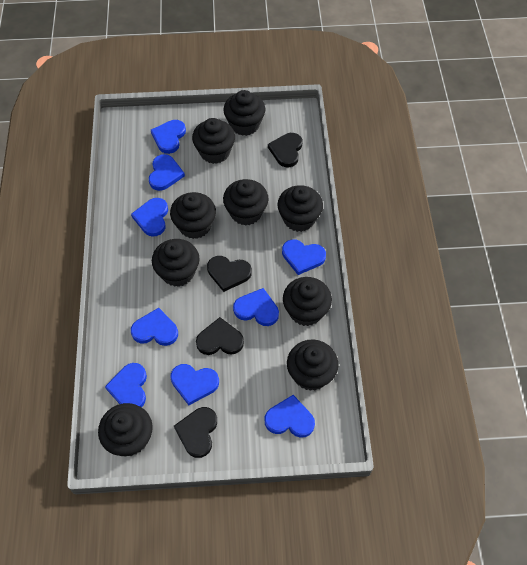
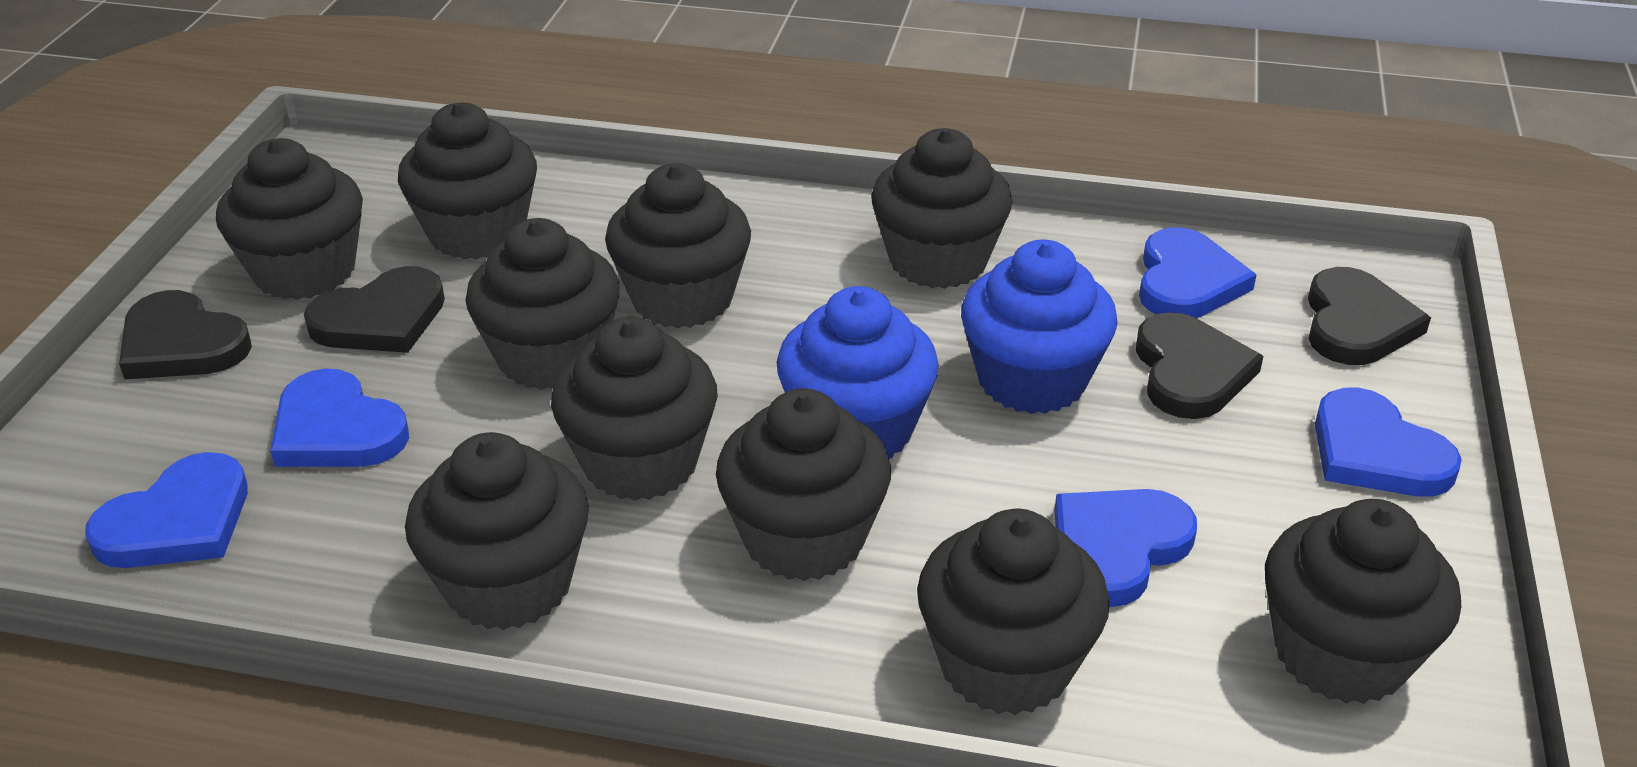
black cupcake: 9 -> 10
blue cupcake: 0 -> 2
blue heart: 9 -> 5

